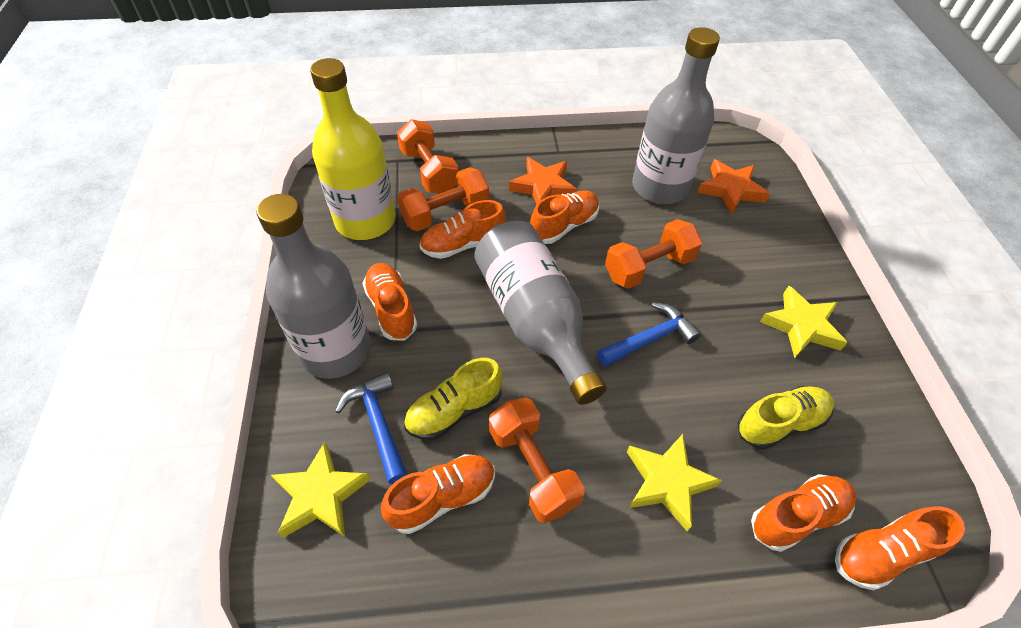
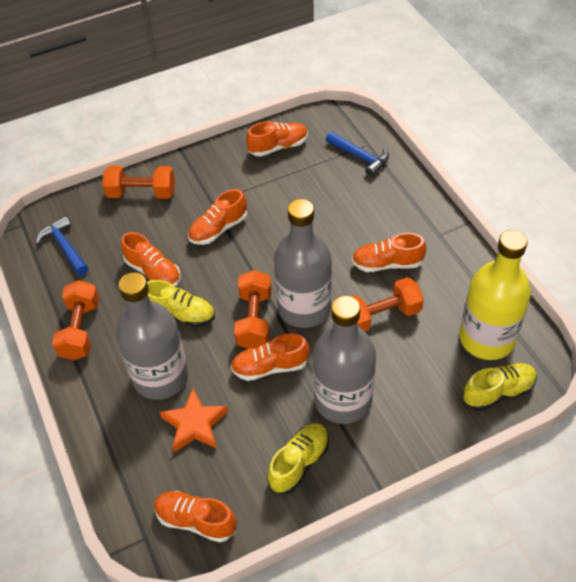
orange star: 2 -> 1
yellow shoe: 2 -> 3
yellow star: 3 -> 0

